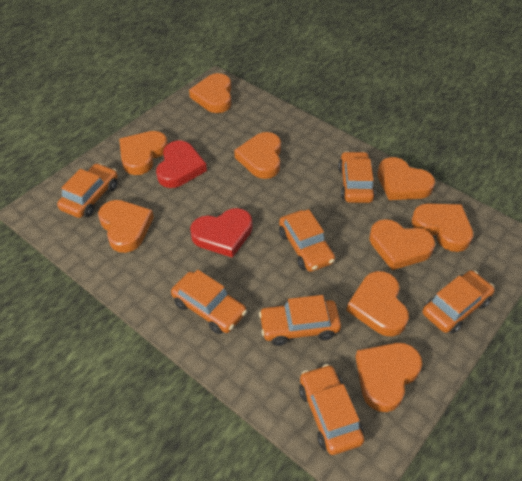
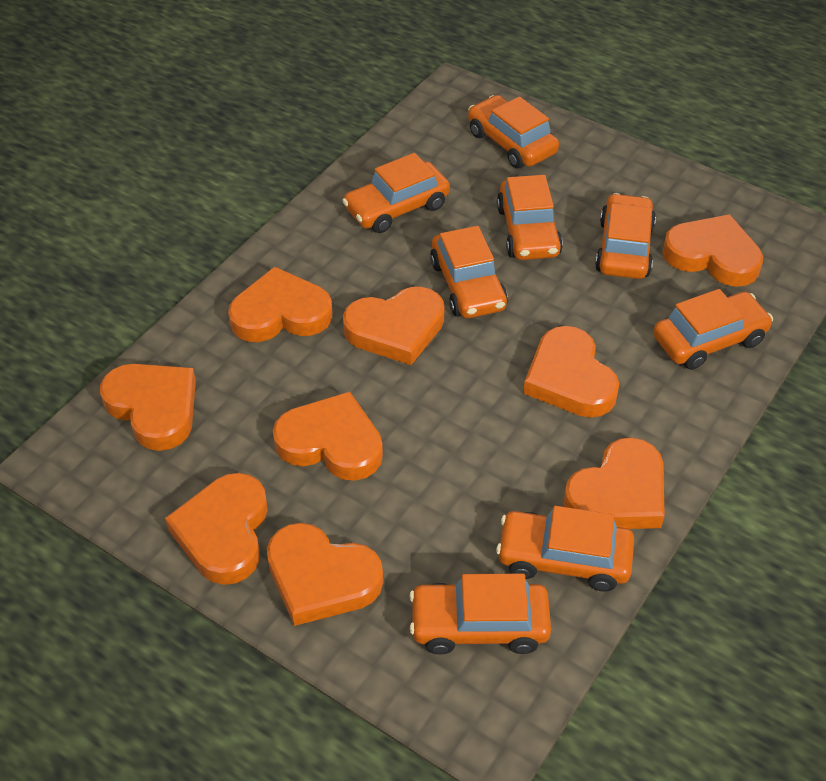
orange car: 7 -> 8
red heart: 2 -> 0

